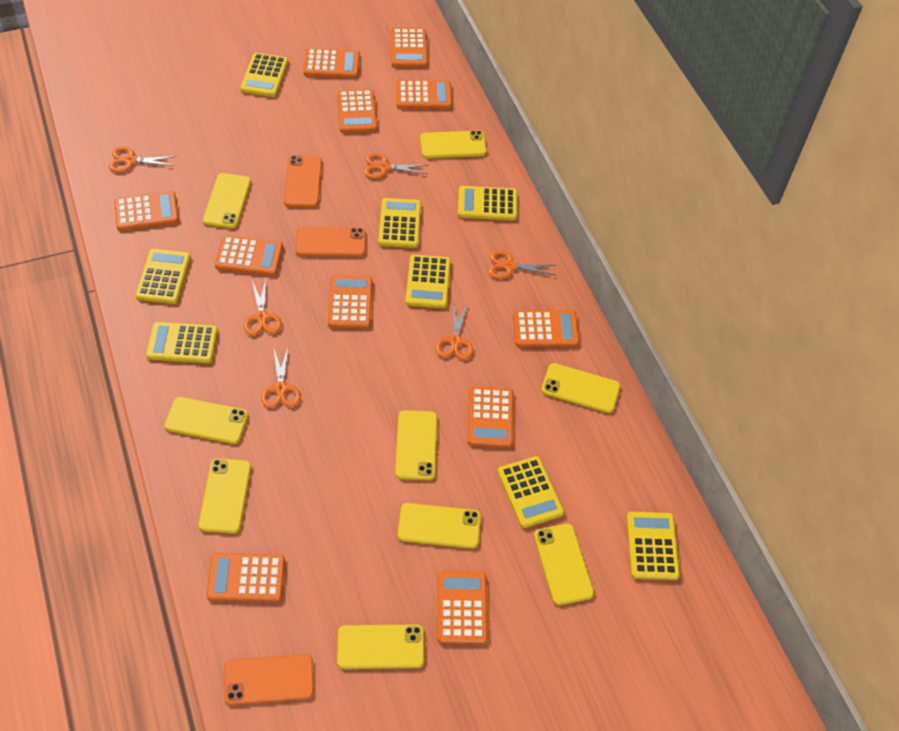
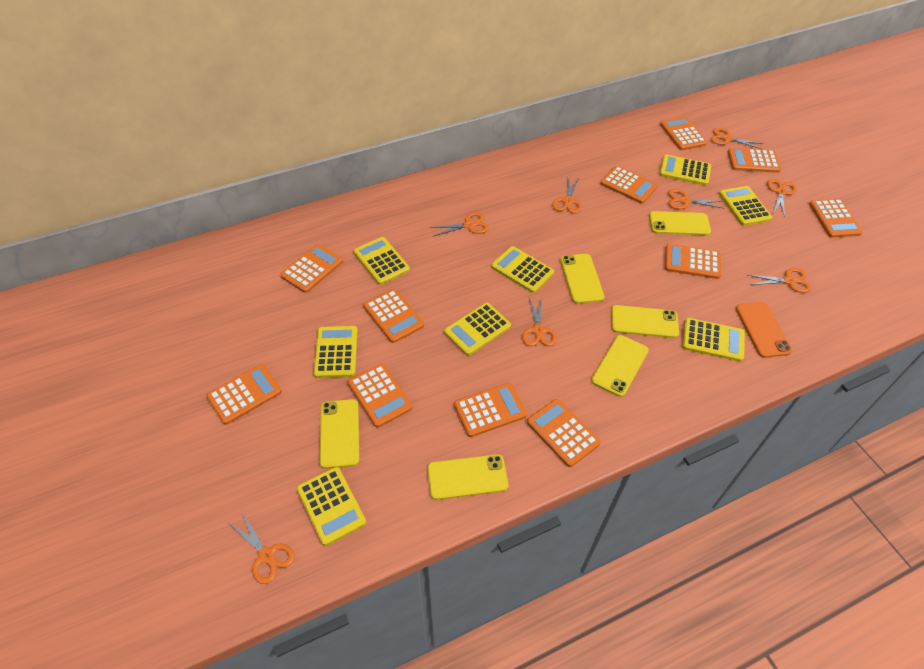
orange phone: 3 -> 1
orange scissors: 6 -> 8
yellow phone: 9 -> 6

